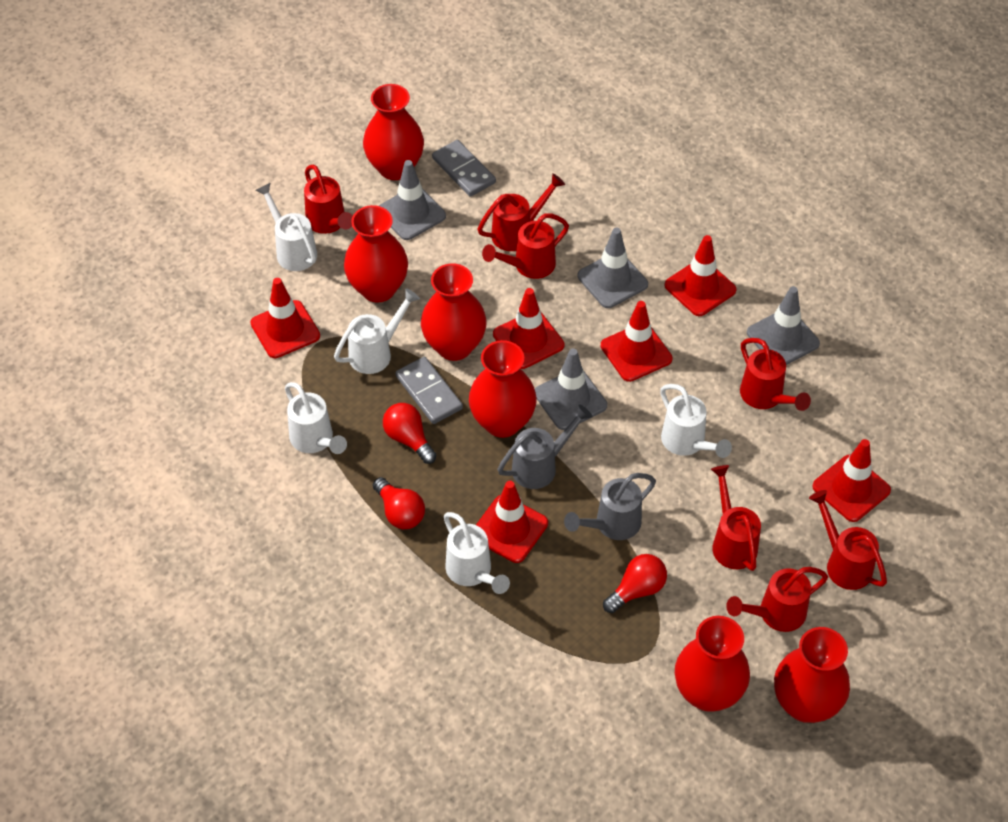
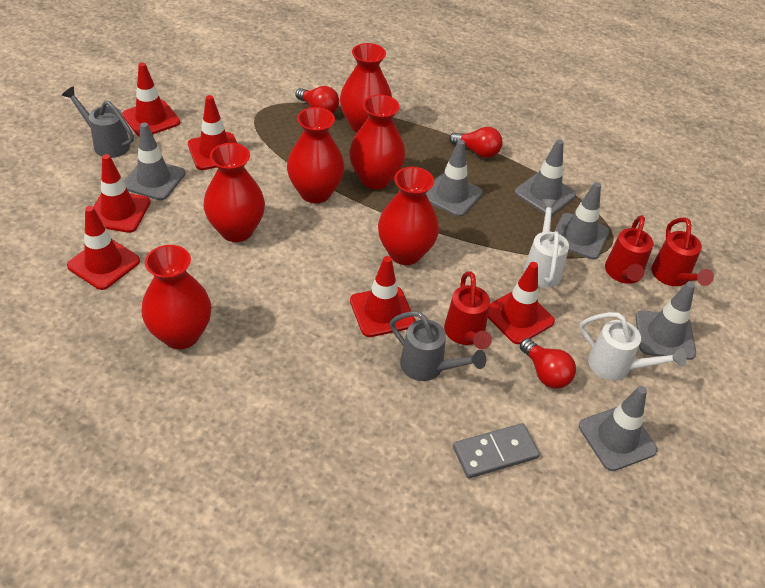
grey domino: 2 -> 1
grey traffic cone: 4 -> 6
red watering can: 7 -> 3
white watering can: 5 -> 2

